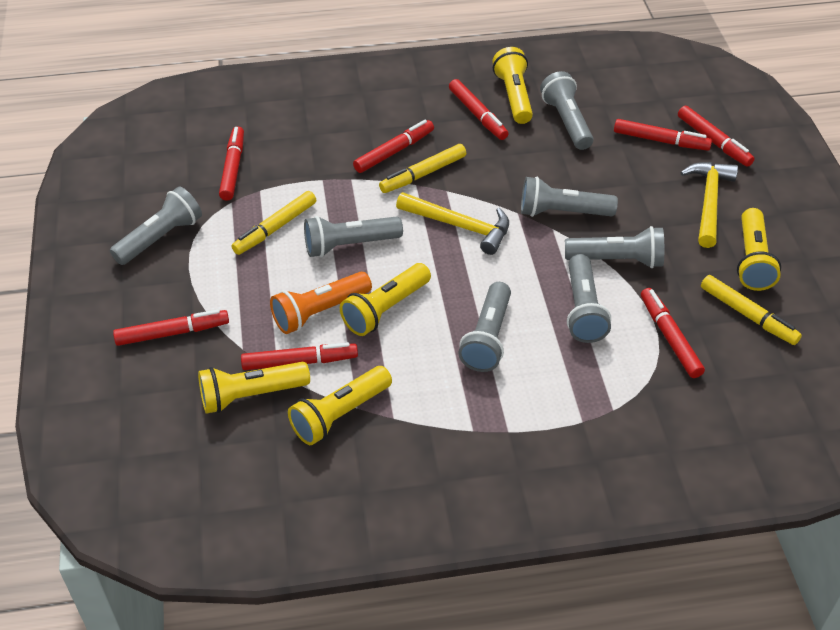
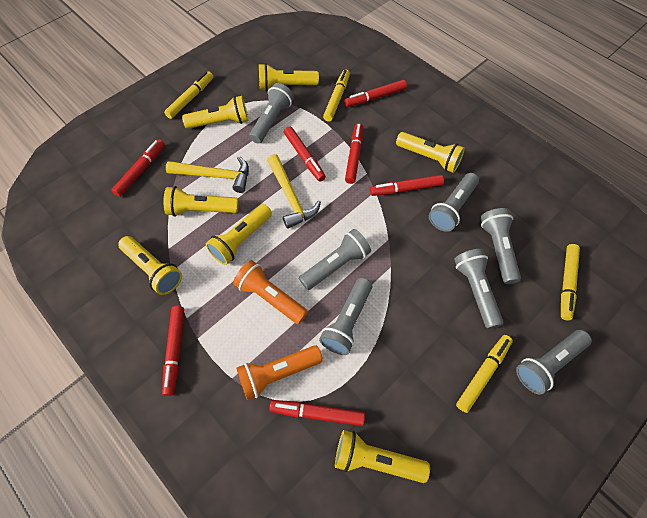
orange flashlight: 1 -> 2
red marker: 8 -> 7
yellow flashlight: 5 -> 7
yellow marker: 3 -> 4

